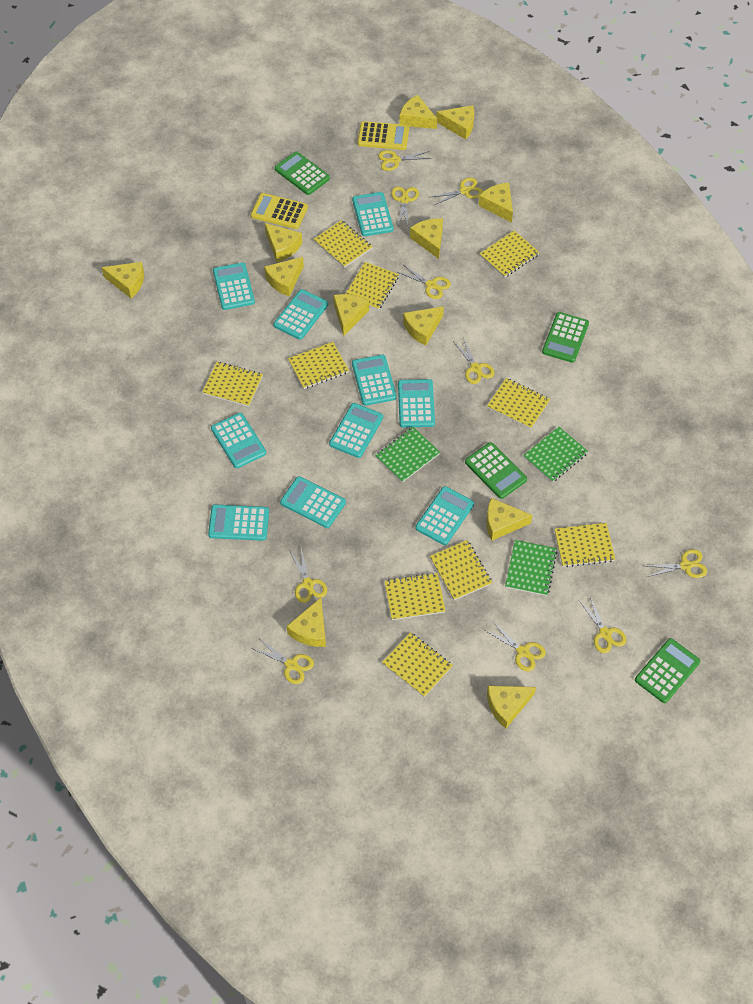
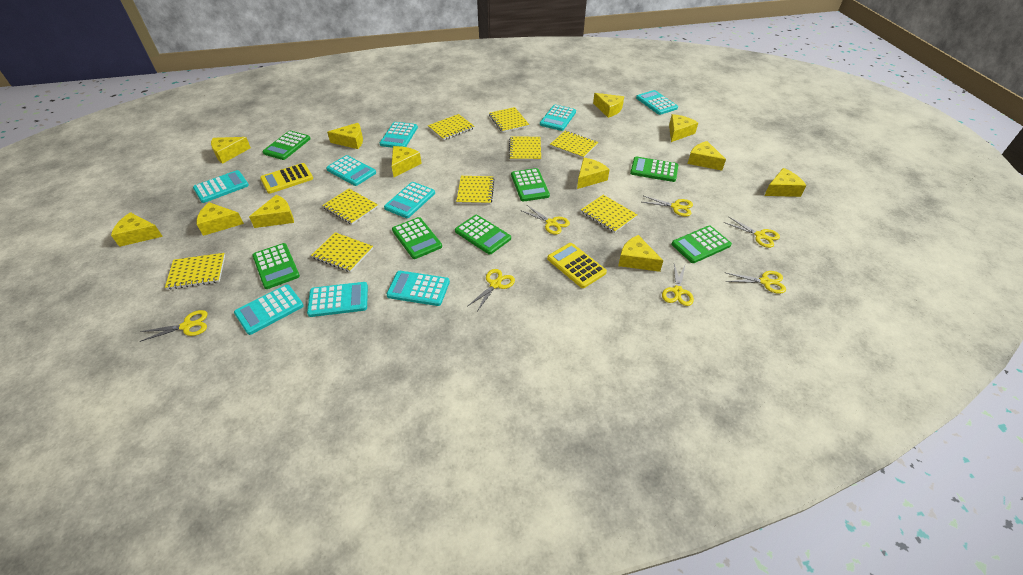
green calculator: 4 -> 7
green notebook: 3 -> 0
turquoise calculator: 10 -> 9
yellow notebook: 10 -> 9
yellow scissors: 10 -> 7

